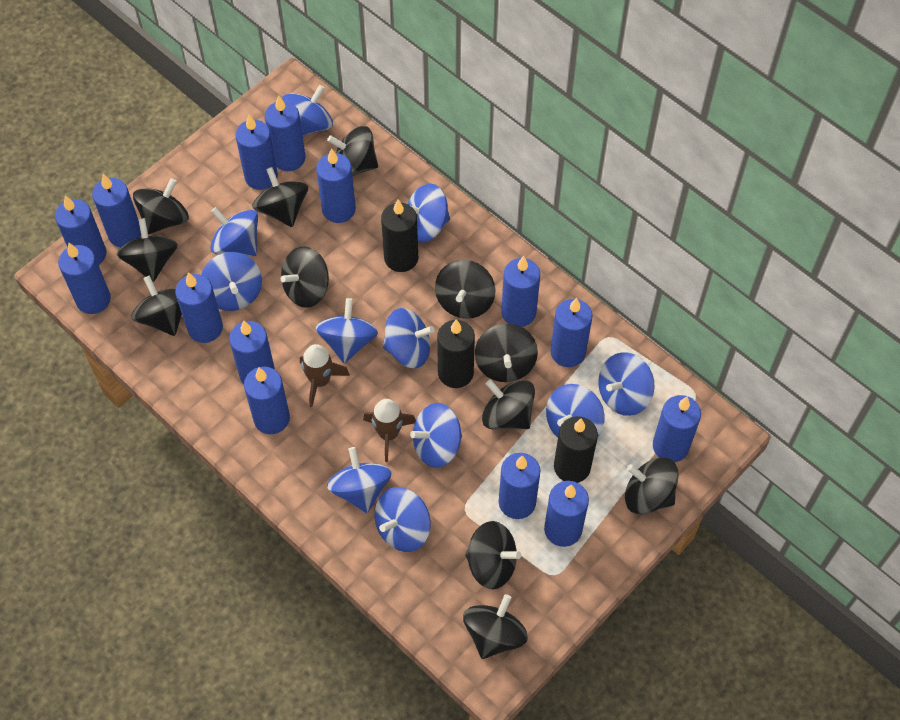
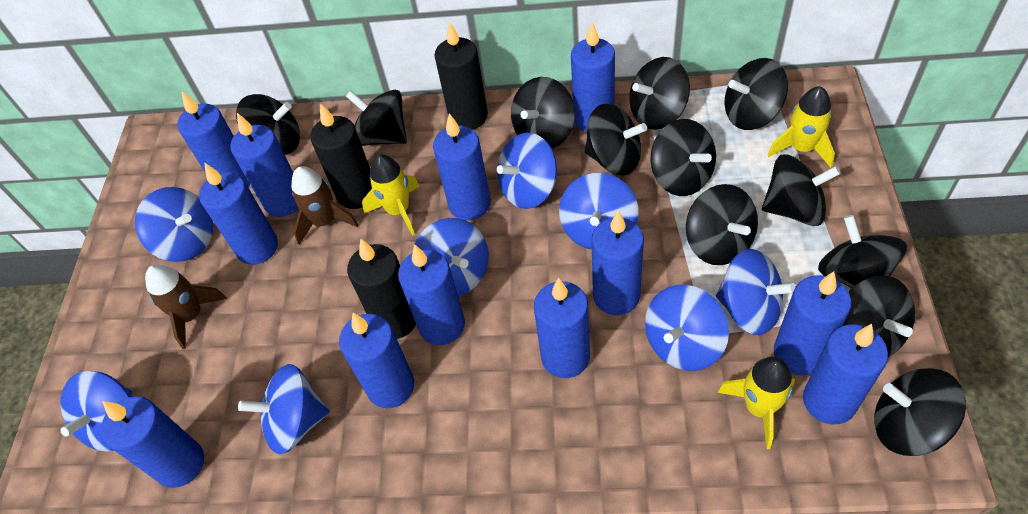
blue candle: 14 -> 12
blue spinning top: 11 -> 8
yellow rocket: 0 -> 3

